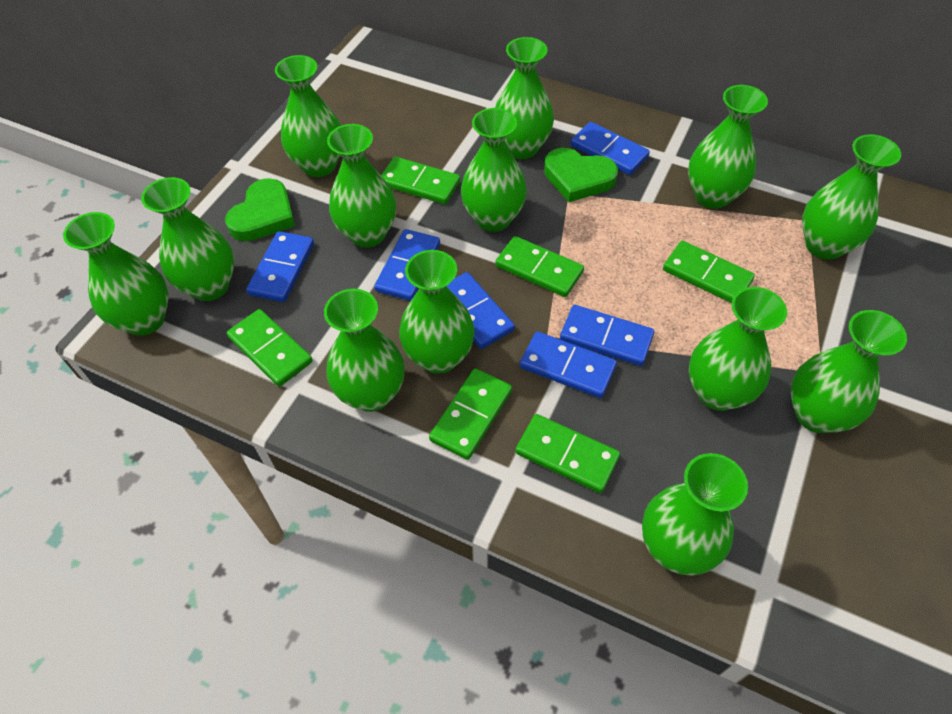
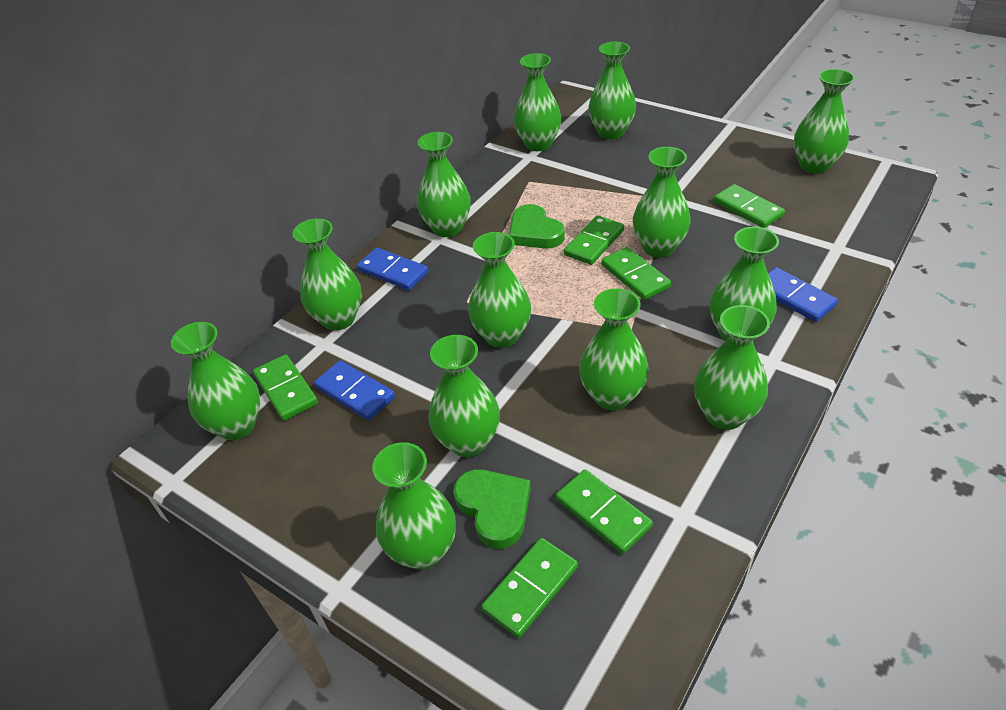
blue domino: 6 -> 3

